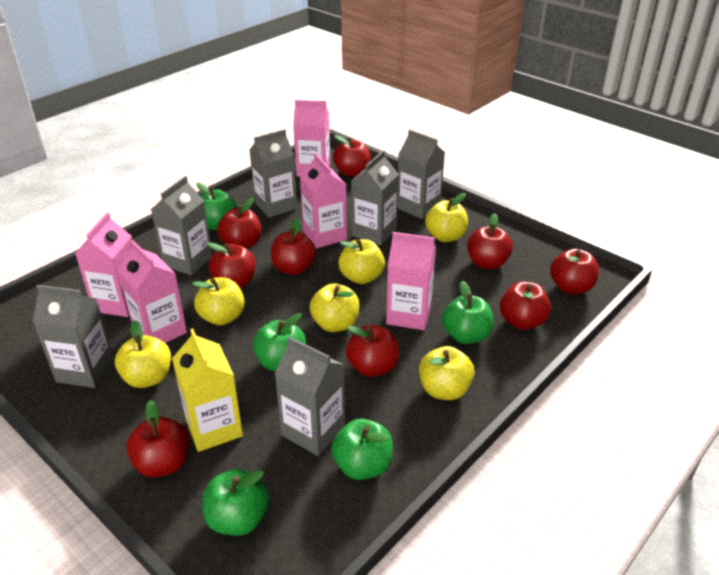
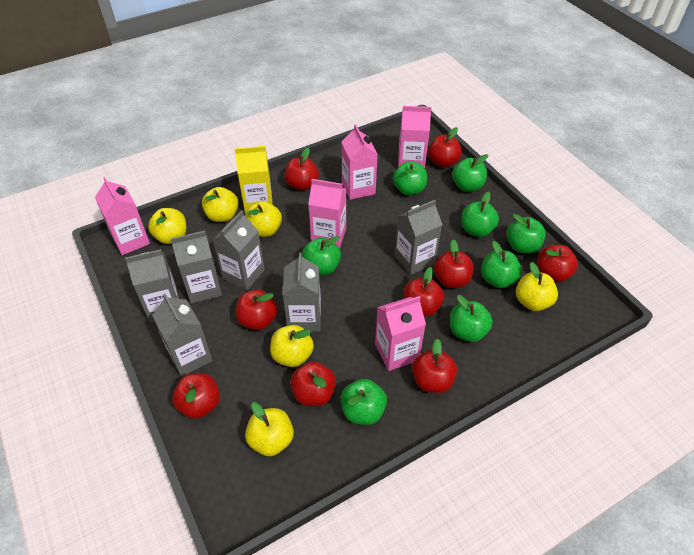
green apple: 5 -> 8

